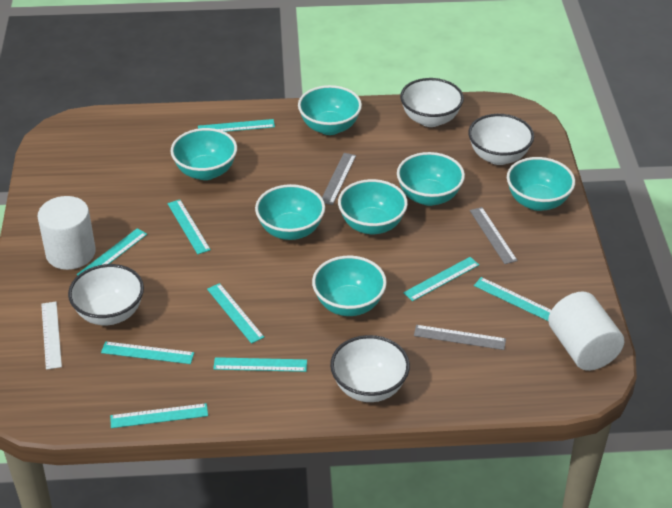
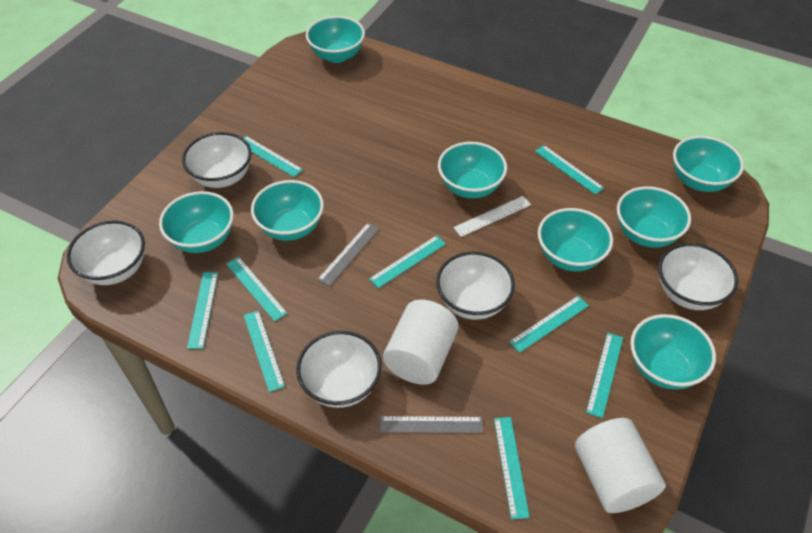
grey ruler: 3 -> 2
turquoise bowl: 7 -> 8
white bowl: 4 -> 5

